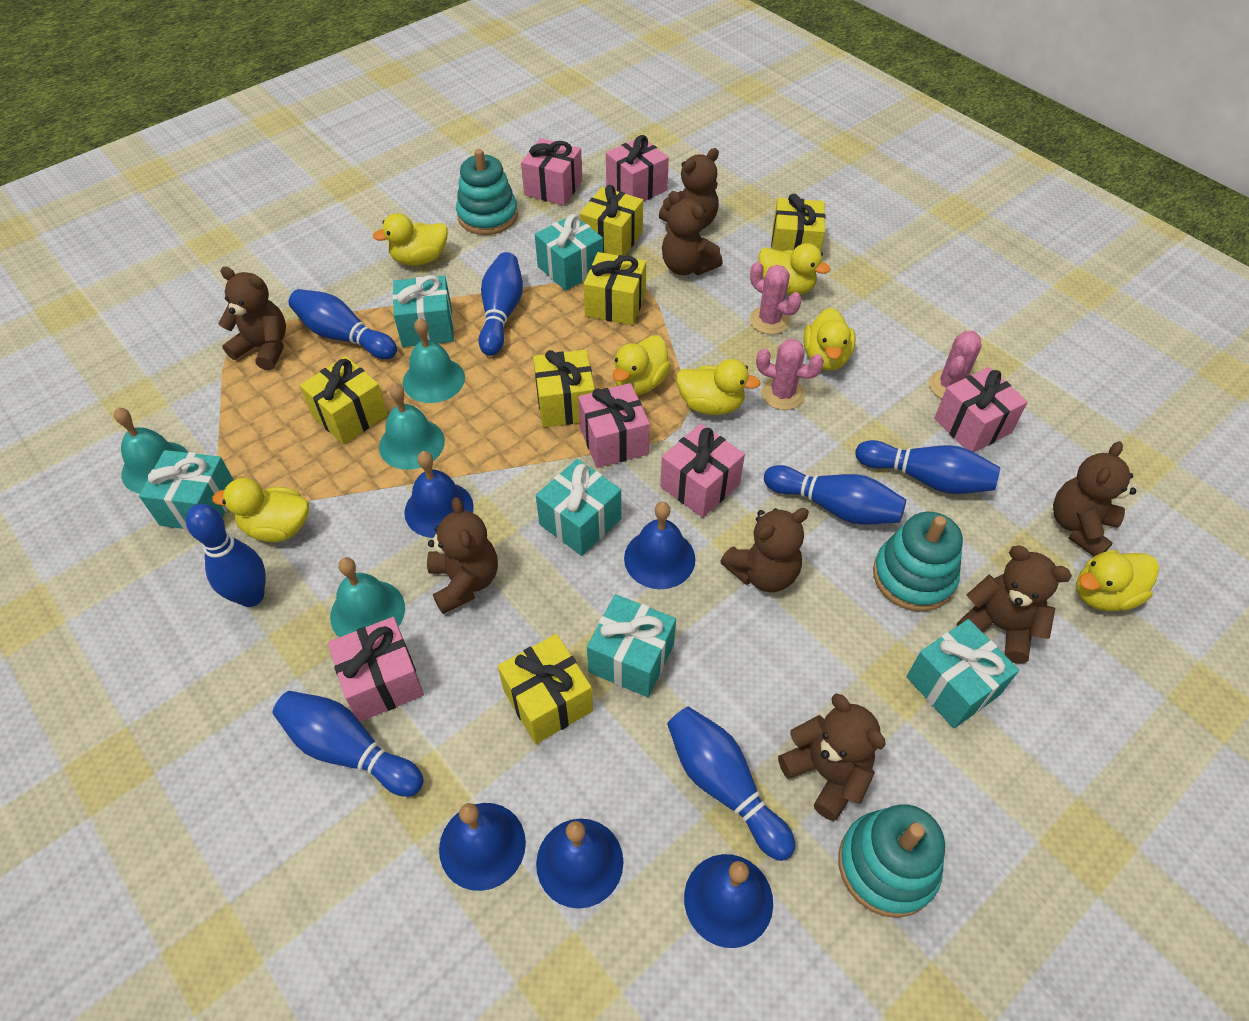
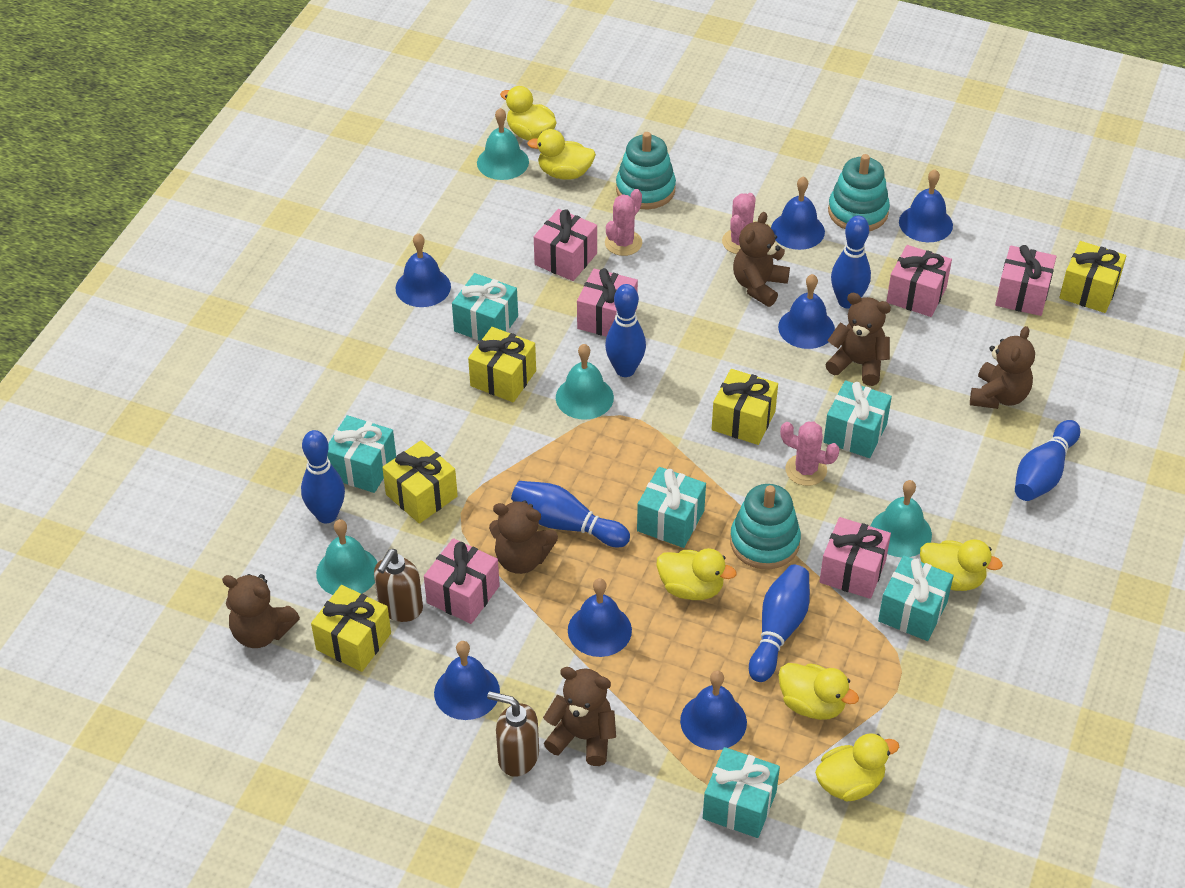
blue bell: 5 -> 7
blue bowling pin: 7 -> 6
brown soap dispenser: 0 -> 2
brown teddy bear: 8 -> 6
yellow duck: 7 -> 6
yellow gift: 6 -> 5

